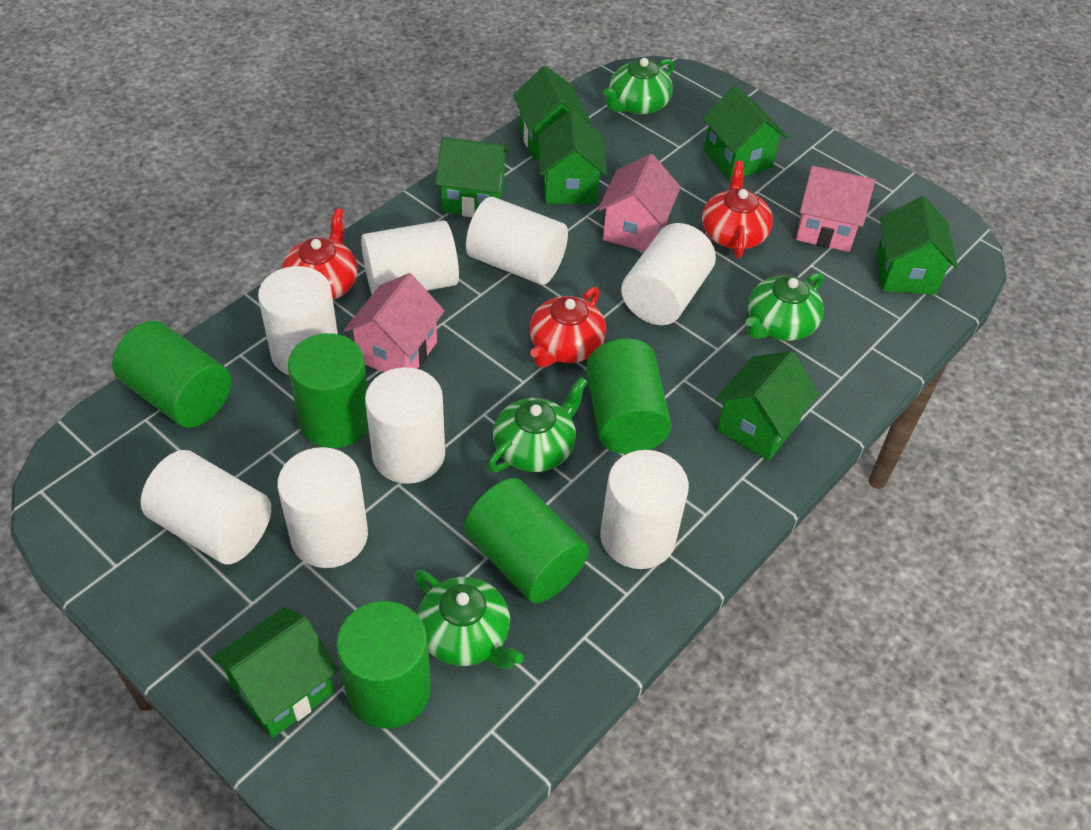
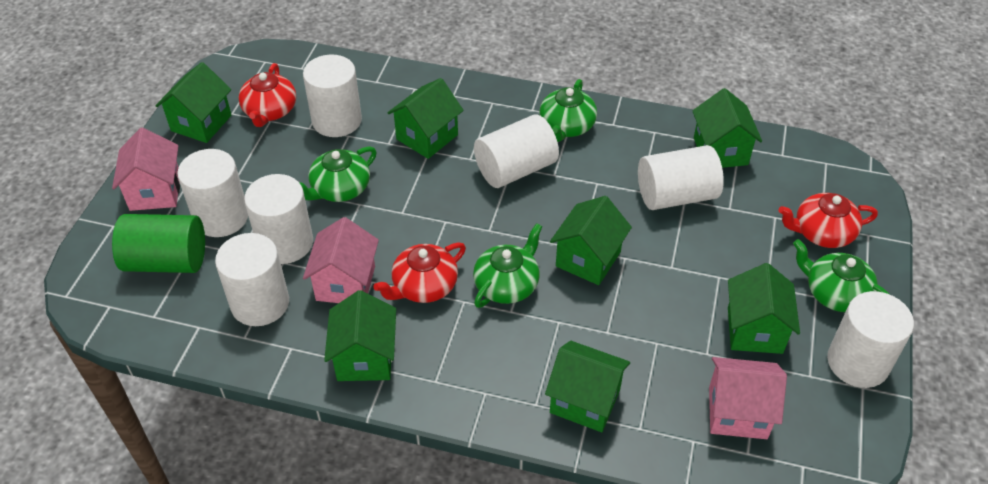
green cylinder: 5 -> 1
white cylinder: 8 -> 7

